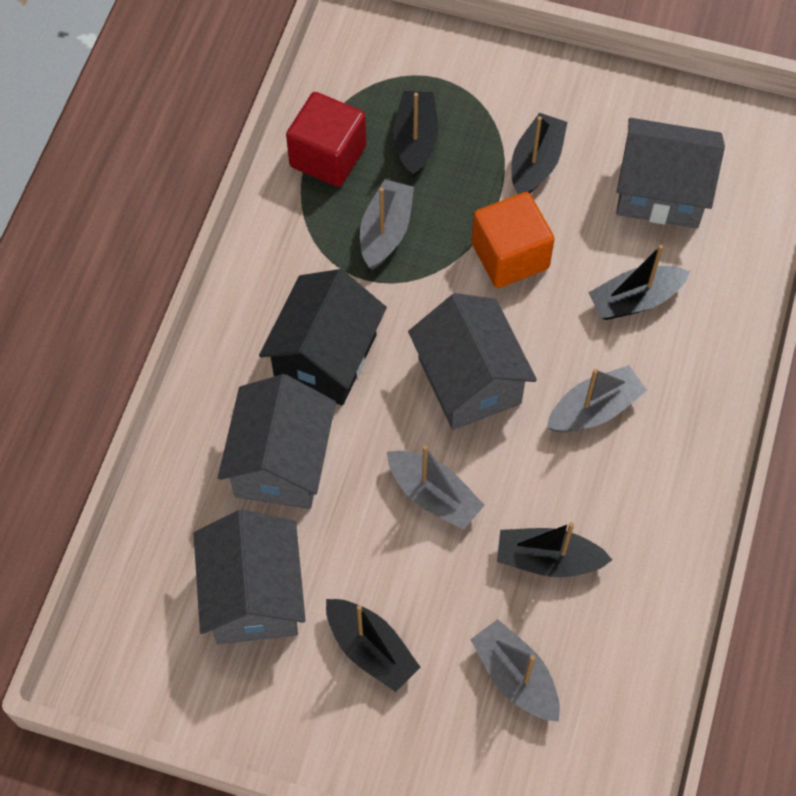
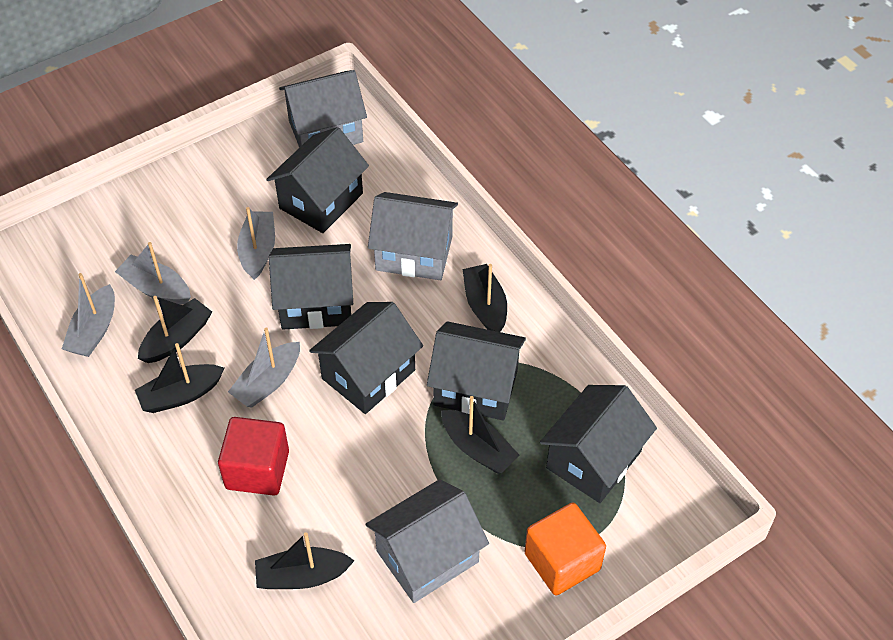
black house: 1 -> 5
grey house: 4 -> 3

